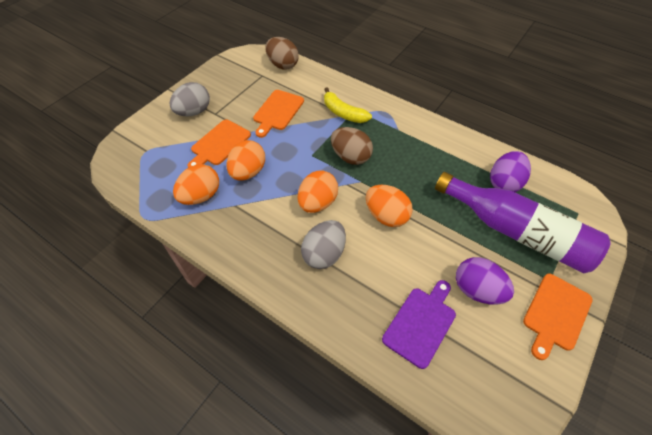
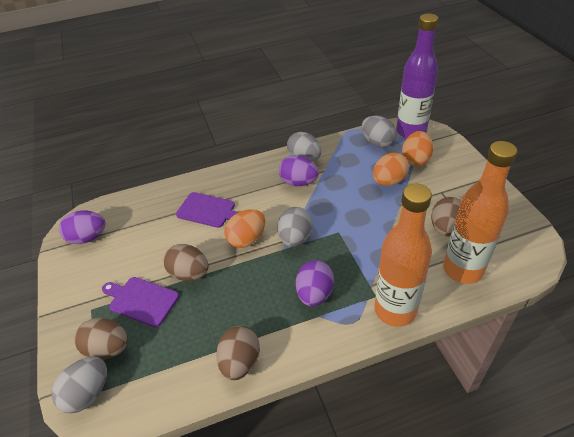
brown egg: 2 -> 4
grey egg: 2 -> 4
orange bottle: 0 -> 2
orange cutting board: 3 -> 0
orange egg: 4 -> 3
purple cutting board: 1 -> 2
purple egg: 2 -> 3
yellow banana: 1 -> 0

